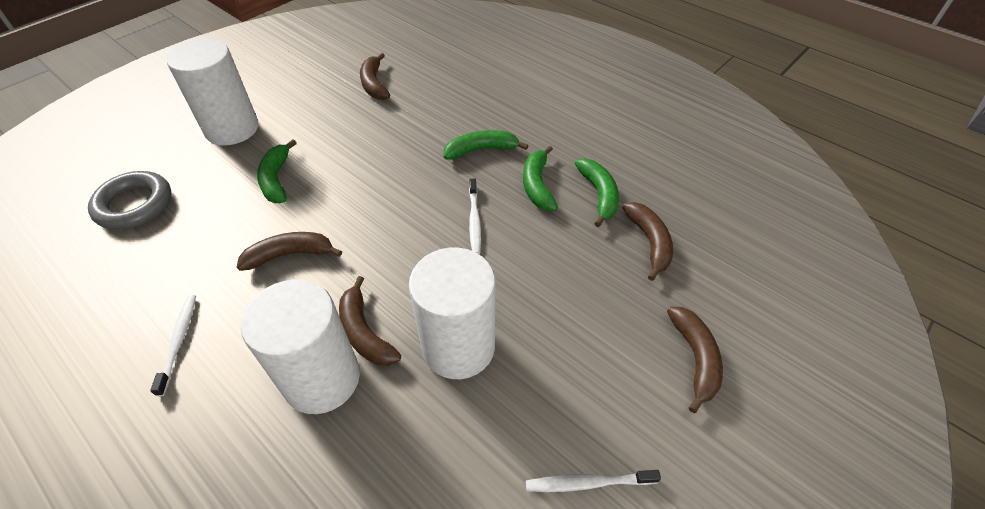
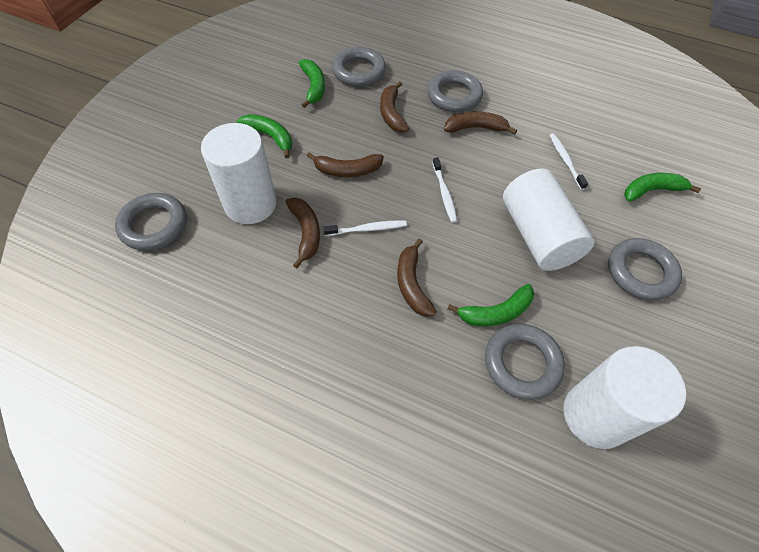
grey ring: 1 -> 5

